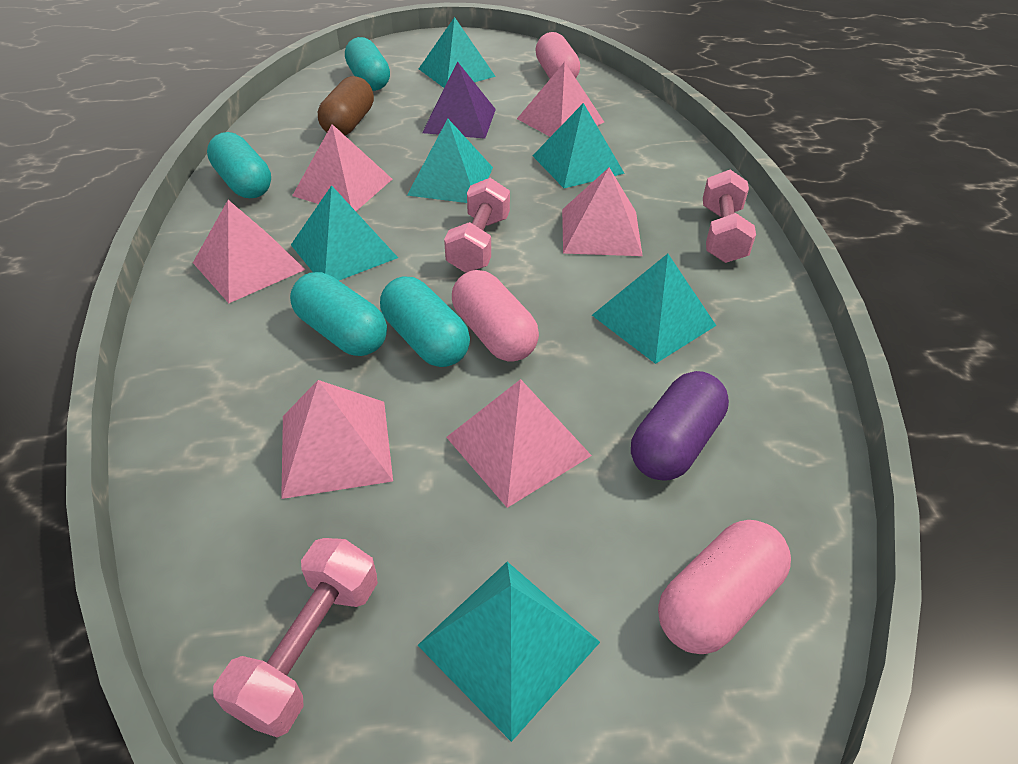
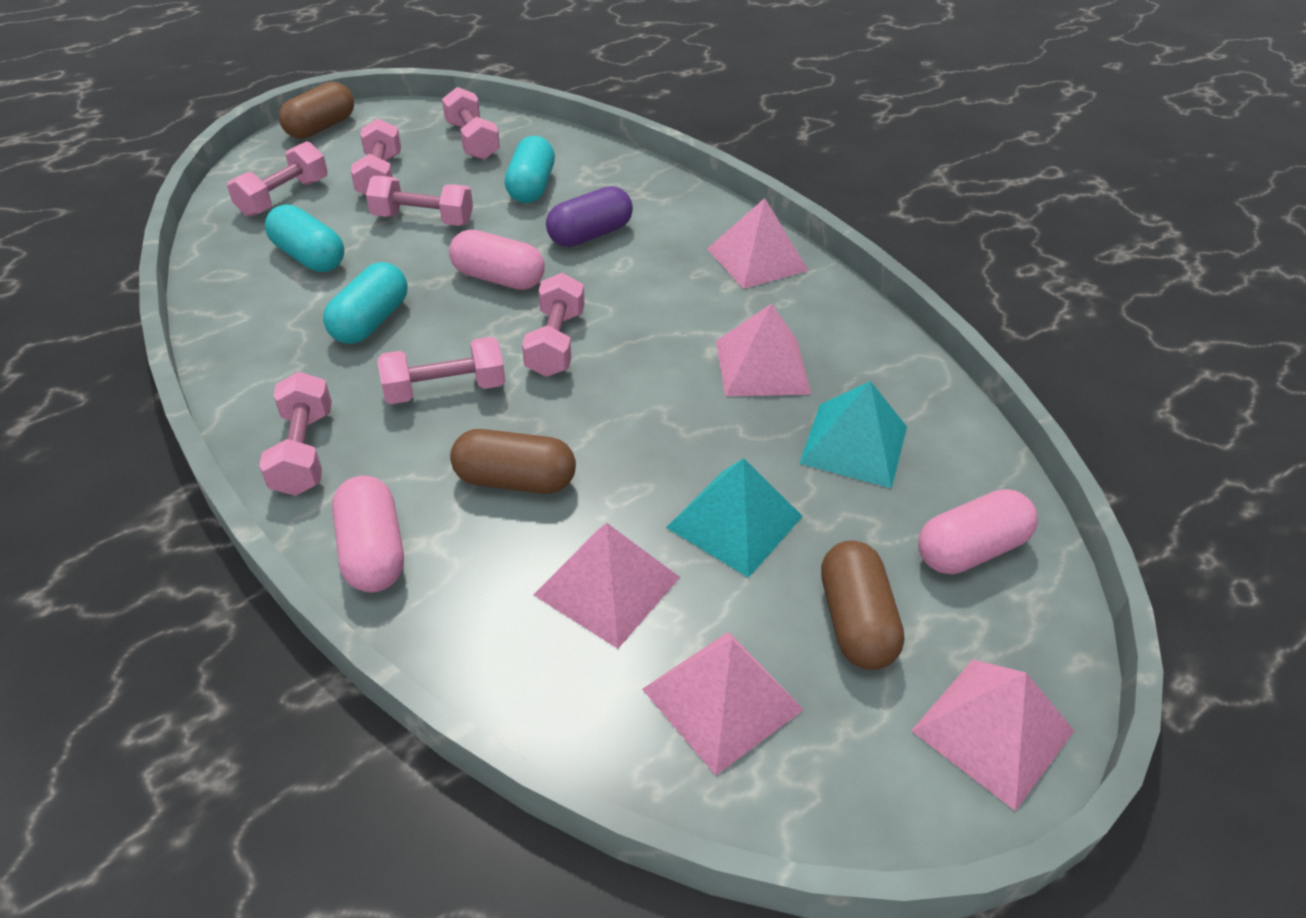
brown capsule: 1 -> 3
pink dumbbell: 3 -> 7
pink pyramid: 6 -> 5
purple pyramid: 1 -> 0
turquoise capsule: 4 -> 3
turquoise pyramid: 6 -> 2

